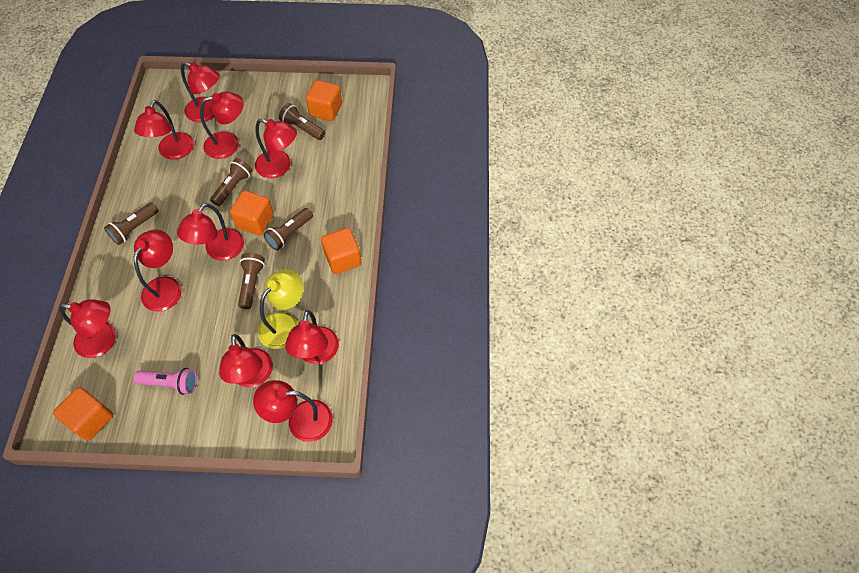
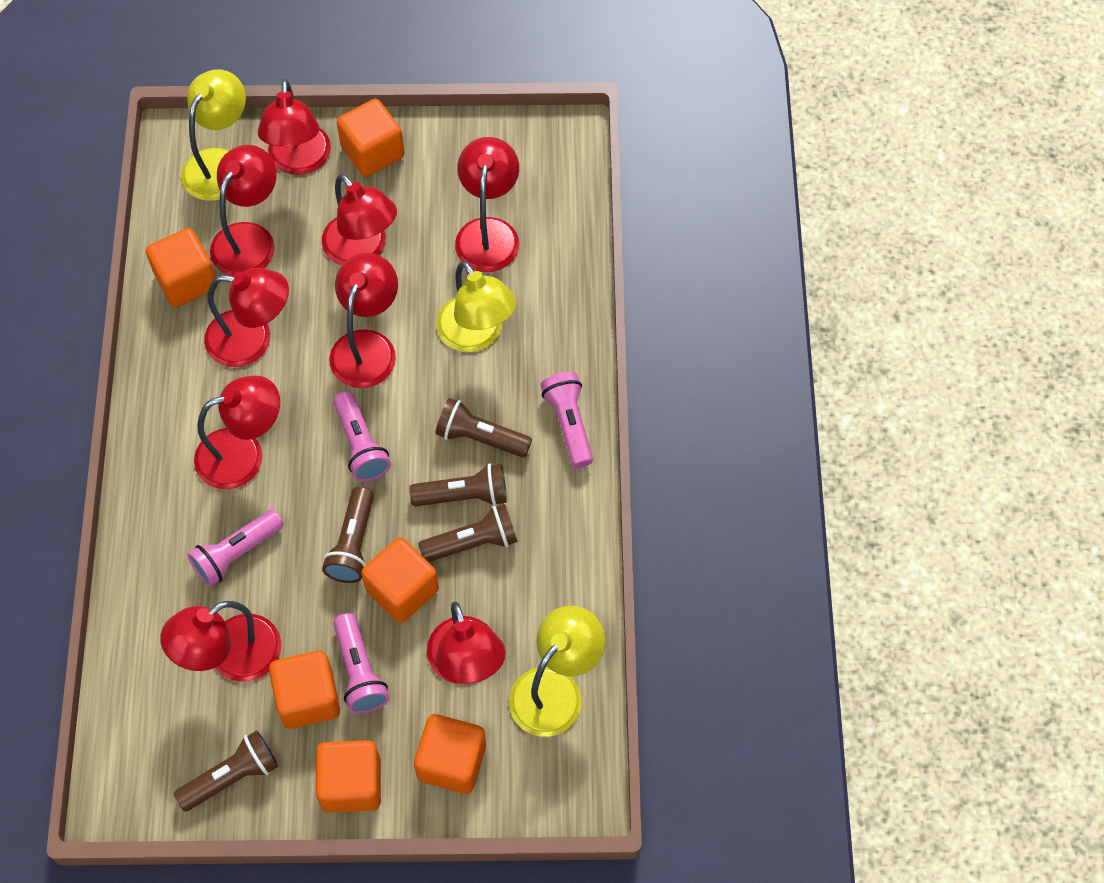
orange cube: 4 -> 6
pink flashlight: 1 -> 4
red lamp: 10 -> 9
yellow lamp: 1 -> 3

